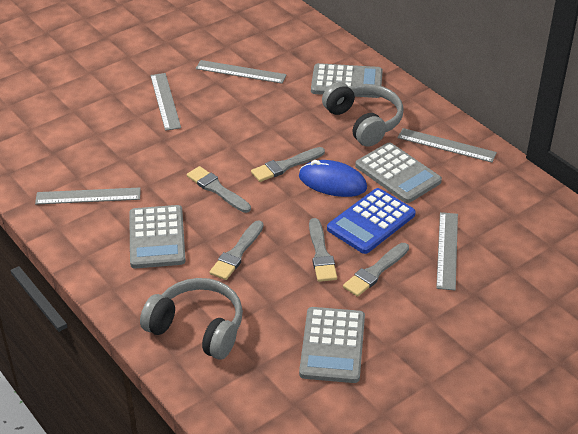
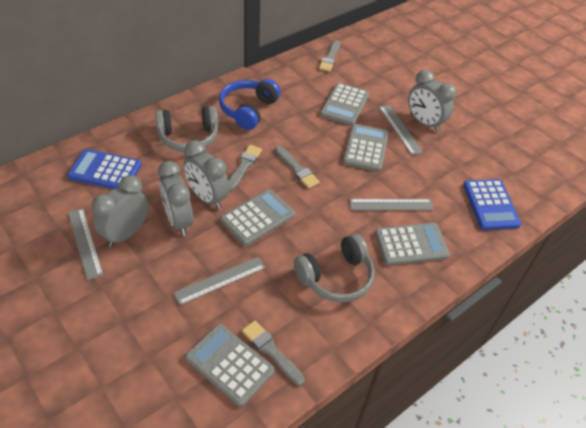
blue calculator: 1 -> 2
blue headphones: 0 -> 1
blue mouse: 1 -> 0
grey brush: 5 -> 4
grey calculator: 4 -> 5
grey clock: 0 -> 4
grey ruler: 5 -> 4

